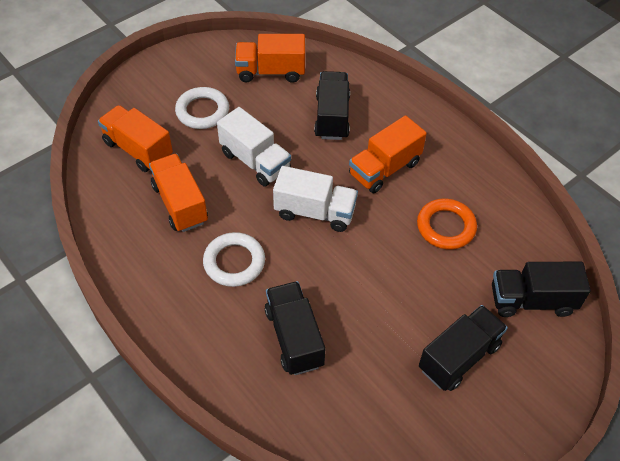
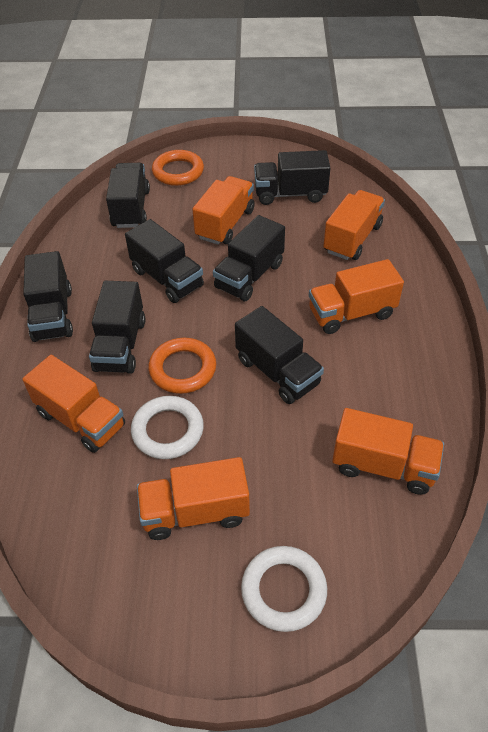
black truck: 4 -> 7
orange ring: 1 -> 2
orange truck: 4 -> 6
white truck: 2 -> 0

